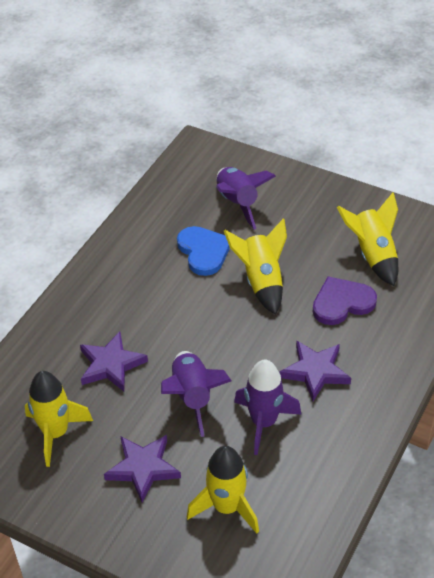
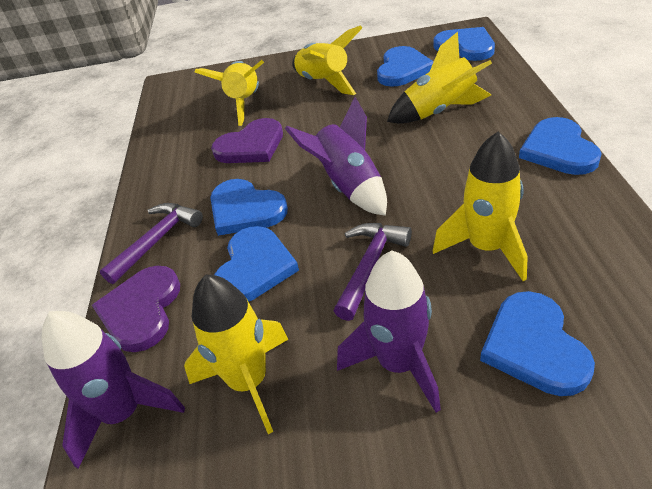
blue heart: 1 -> 6
purple hammer: 0 -> 2
purple heart: 1 -> 2
purple star: 3 -> 0
yellow rocket: 4 -> 5

